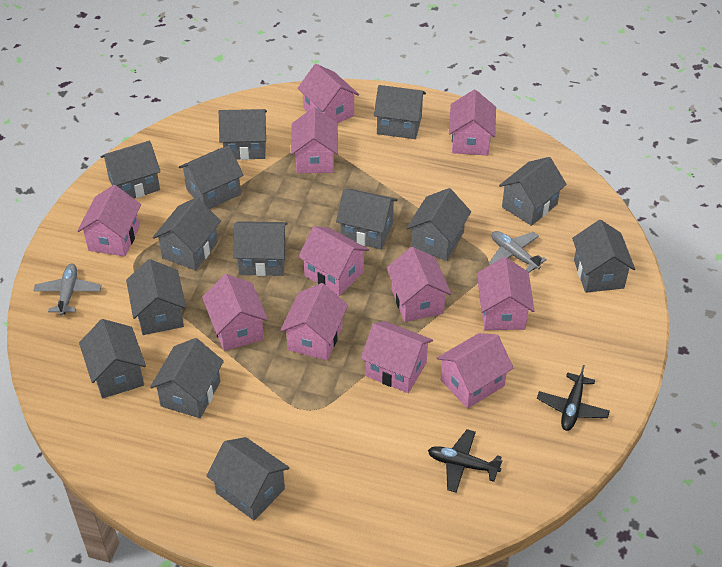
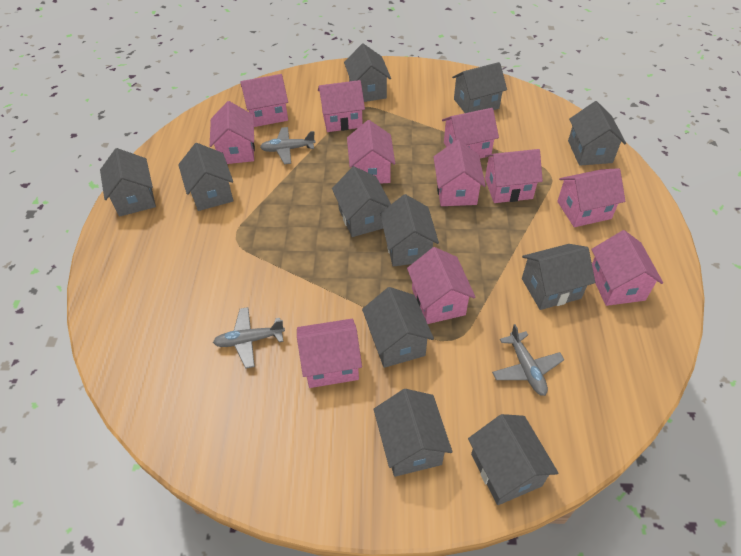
black plane: 2 -> 0
grey house: 14 -> 11
grey plane: 2 -> 3

